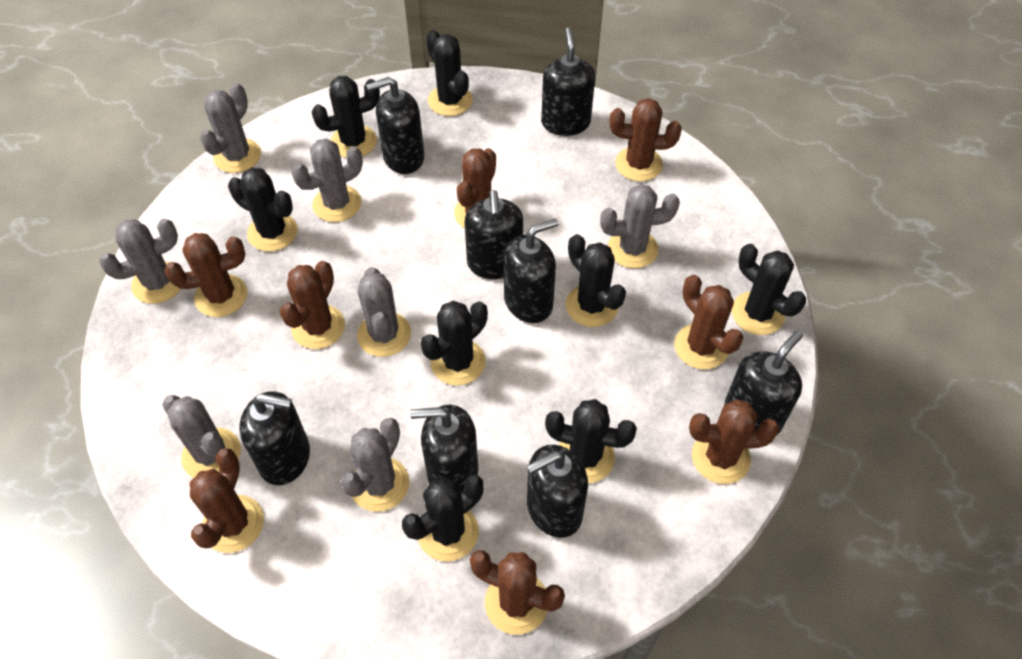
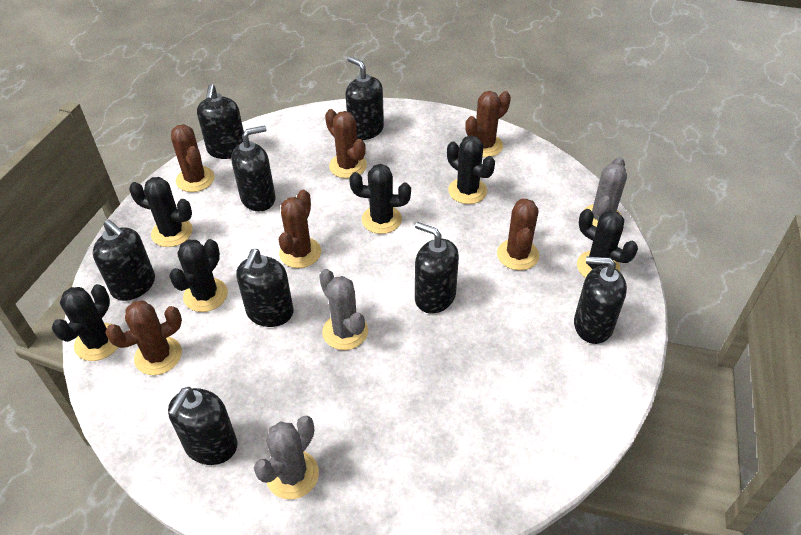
black cactus: 8 -> 6
brown cactus: 8 -> 6
grey cactus: 7 -> 3

